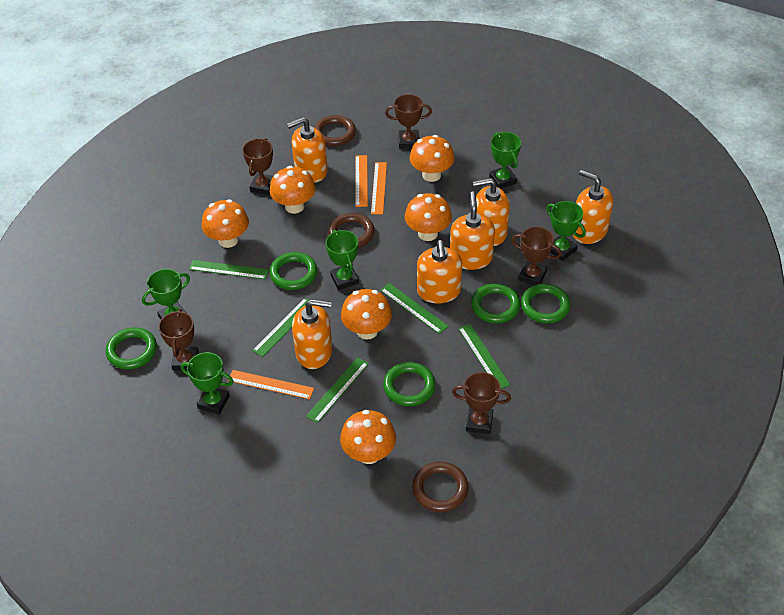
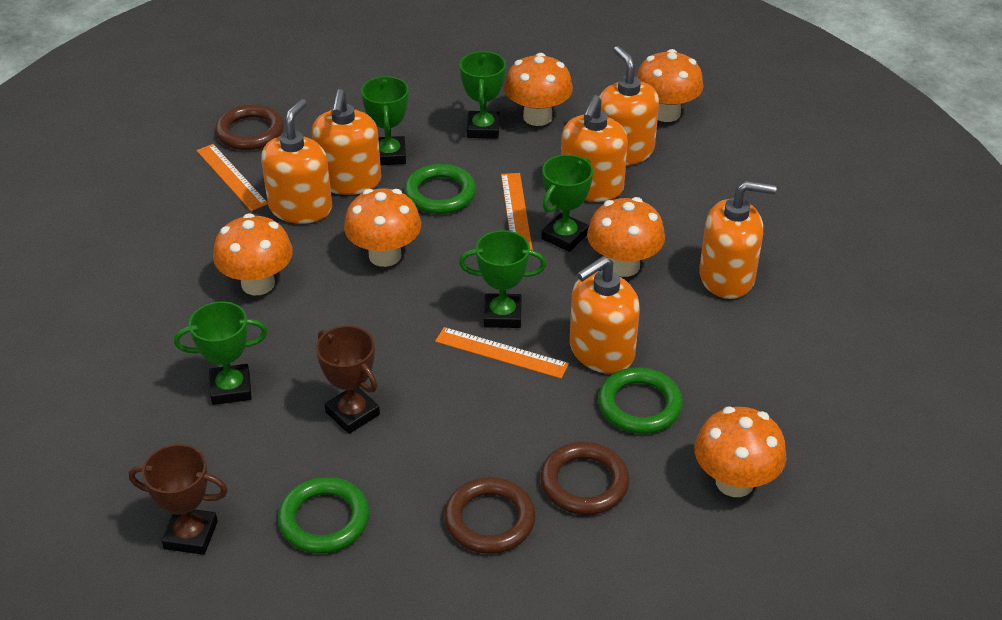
brown trophy: 5 -> 2
green ring: 5 -> 3
green ruler: 5 -> 0

